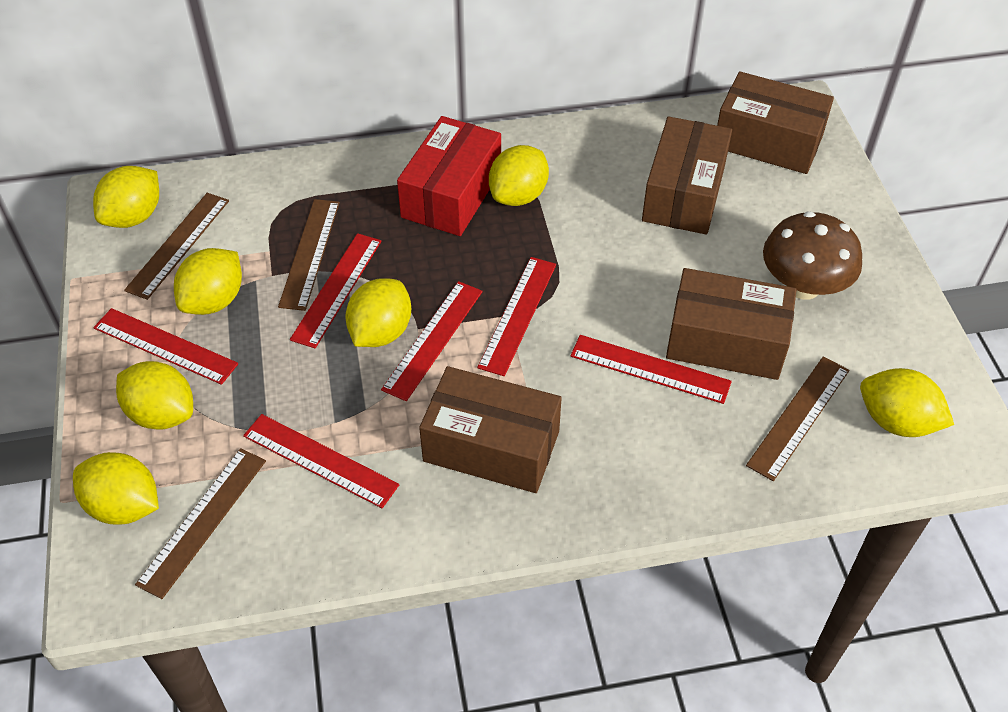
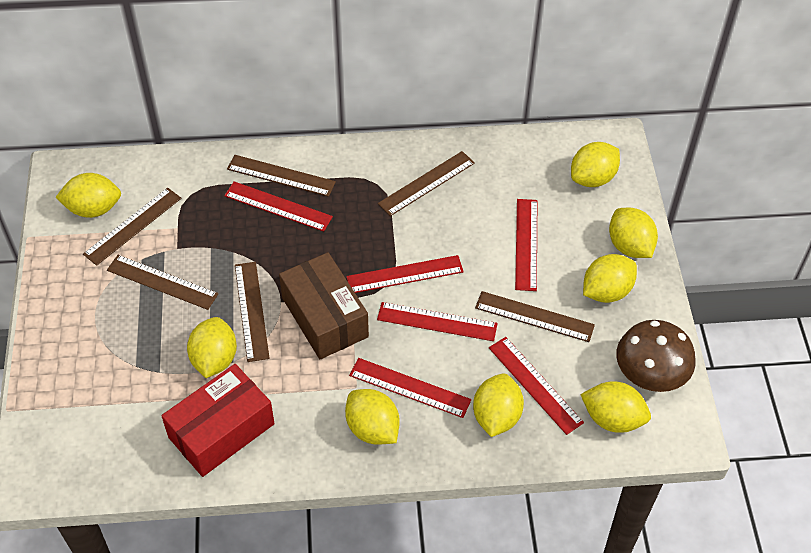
brown box: 4 -> 1
brown ruler: 4 -> 6
yellow lemon: 7 -> 8

